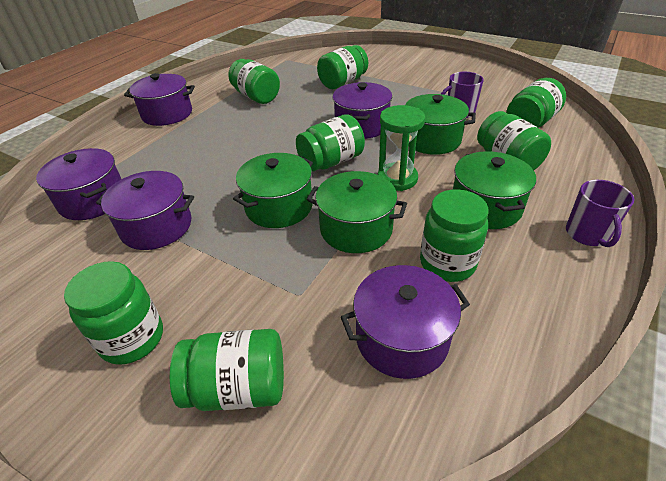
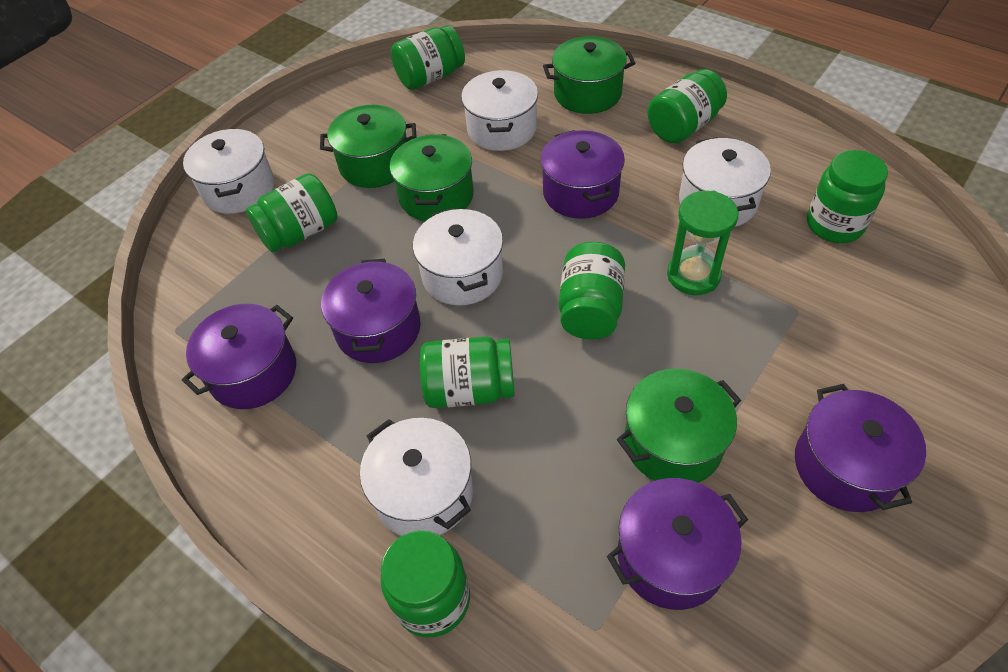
green jar: 8 -> 7
purple mug: 2 -> 0
white pot: 0 -> 5

